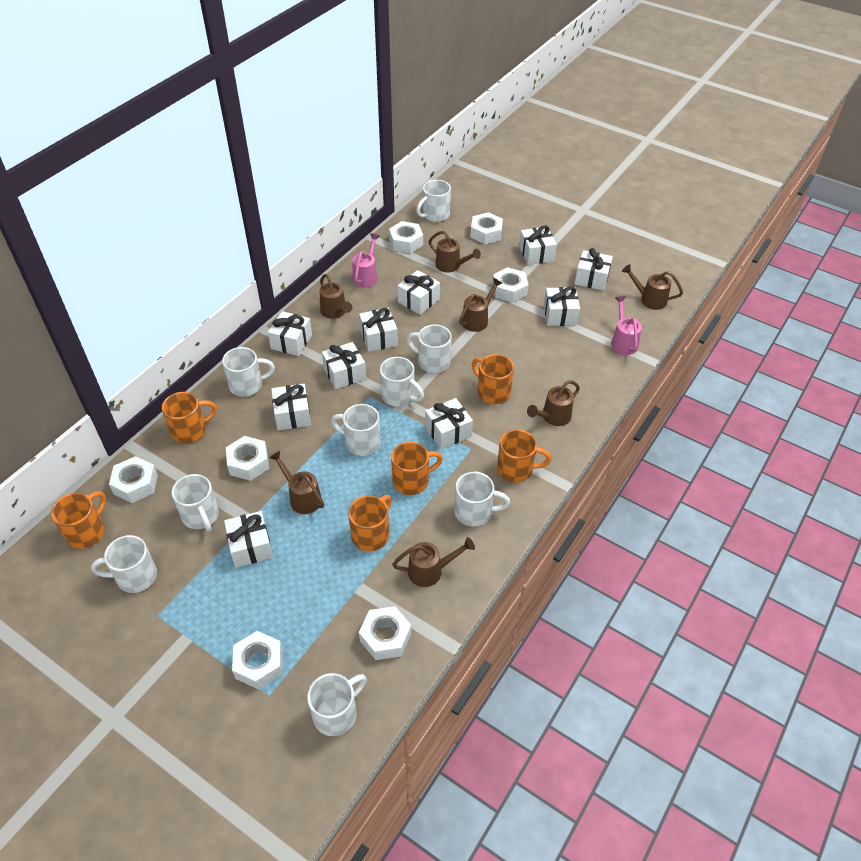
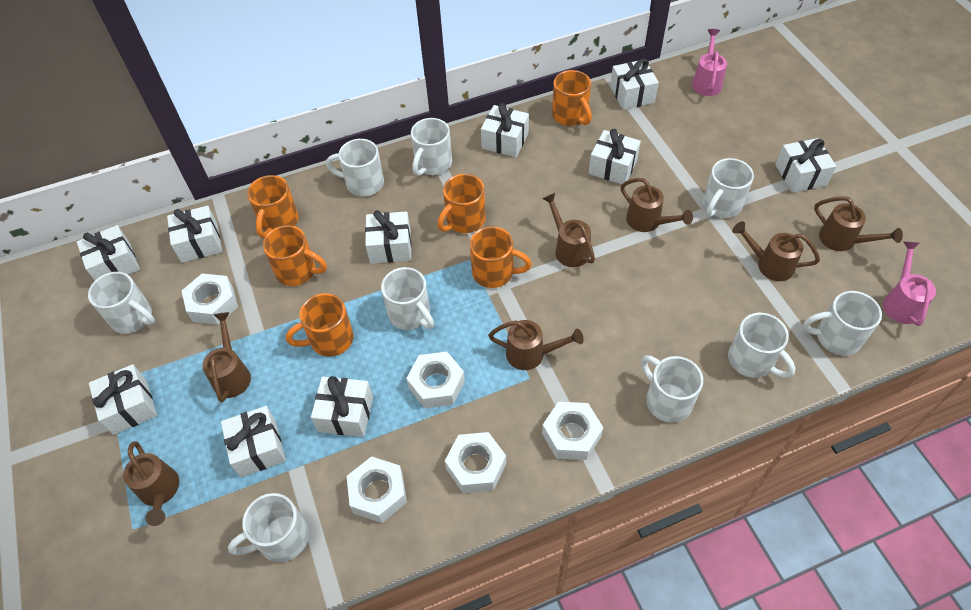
white nut: 7 -> 5

